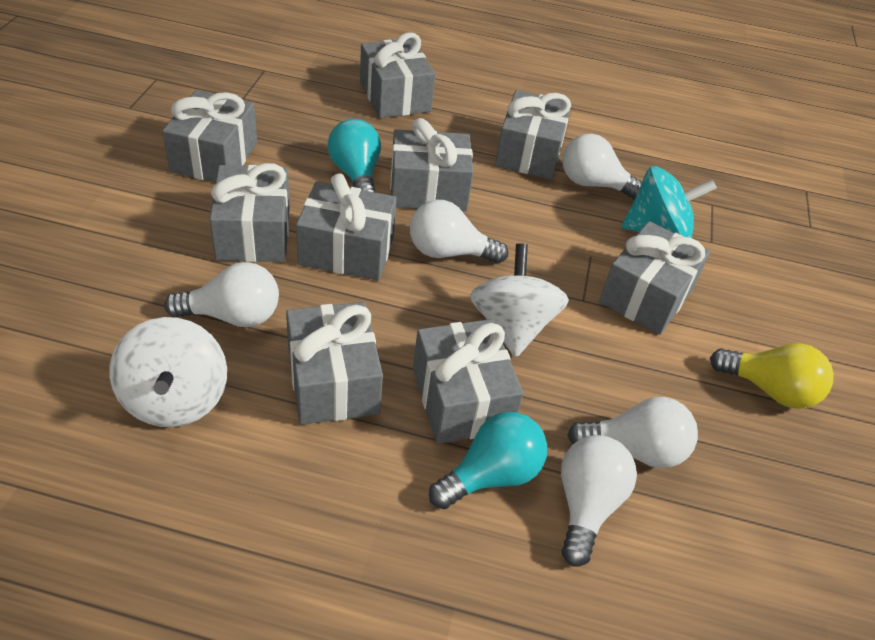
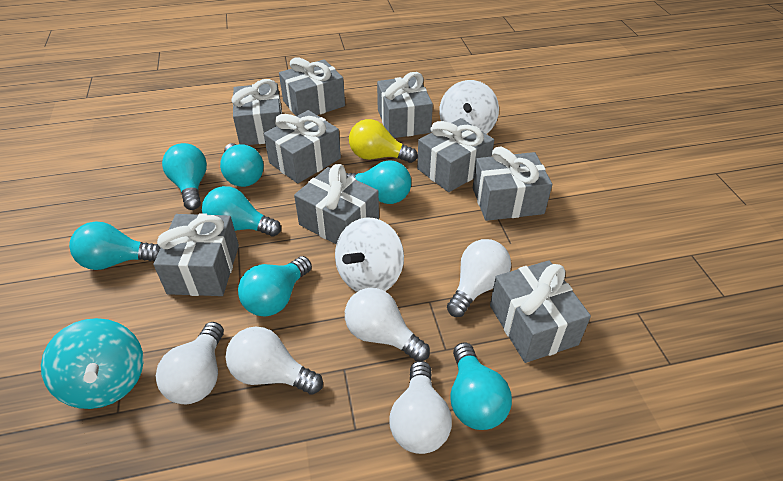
turquoise light bulb: 2 -> 7

